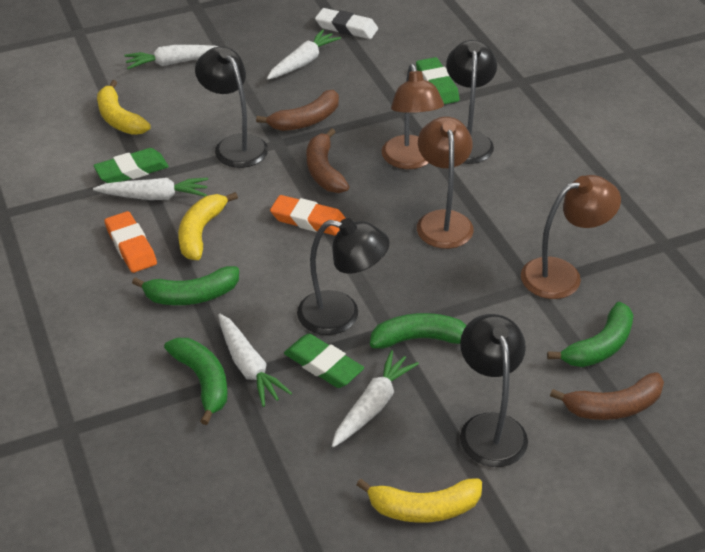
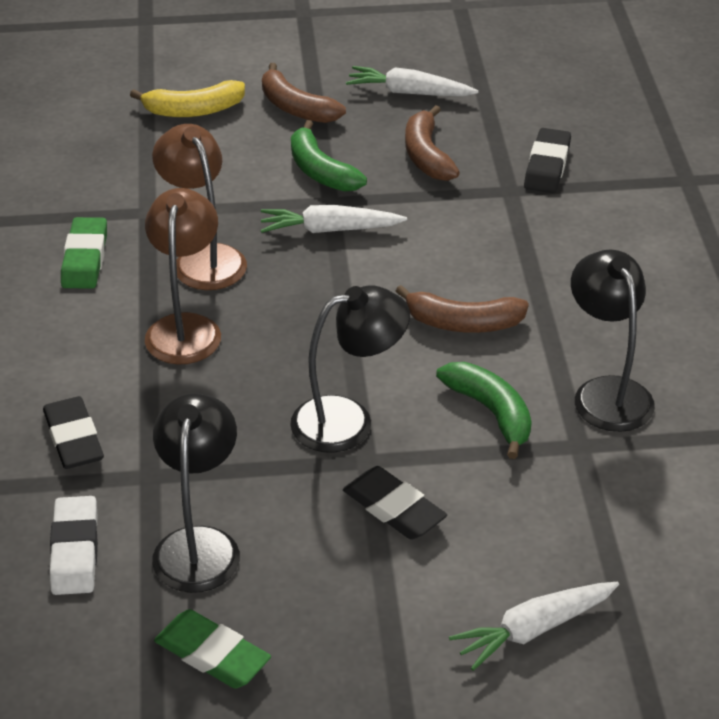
black eraser: 0 -> 3
black lamp: 4 -> 3
brown lamp: 3 -> 2
green banana: 4 -> 2
green eraser: 3 -> 2
orange eraser: 2 -> 0
white carrot: 5 -> 3
yellow banana: 3 -> 1

